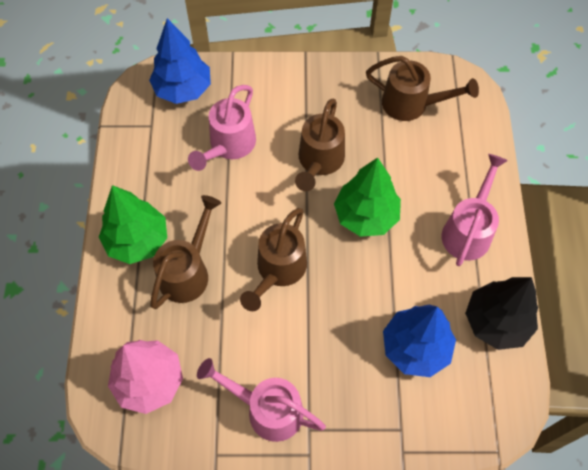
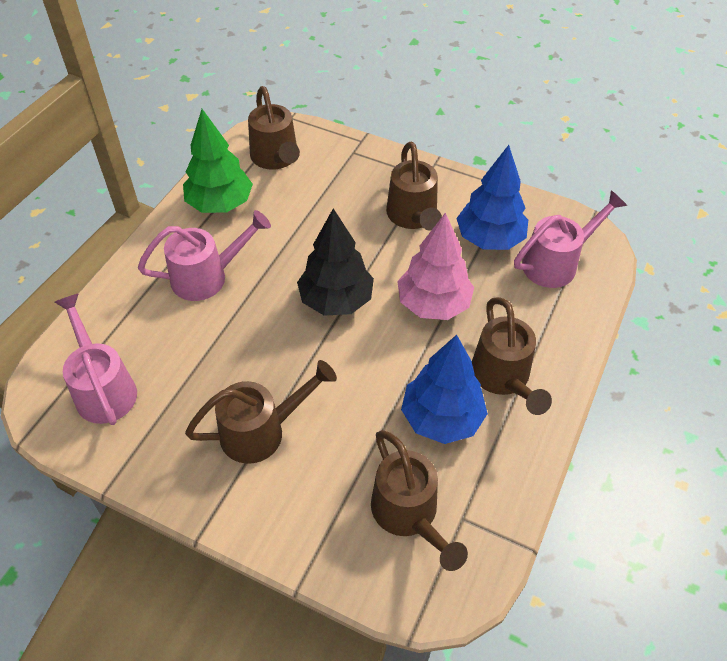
brown watering can: 4 -> 5
green tree: 2 -> 1

